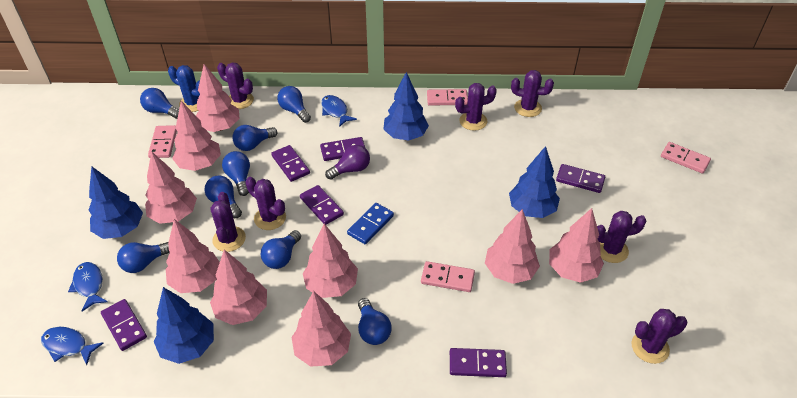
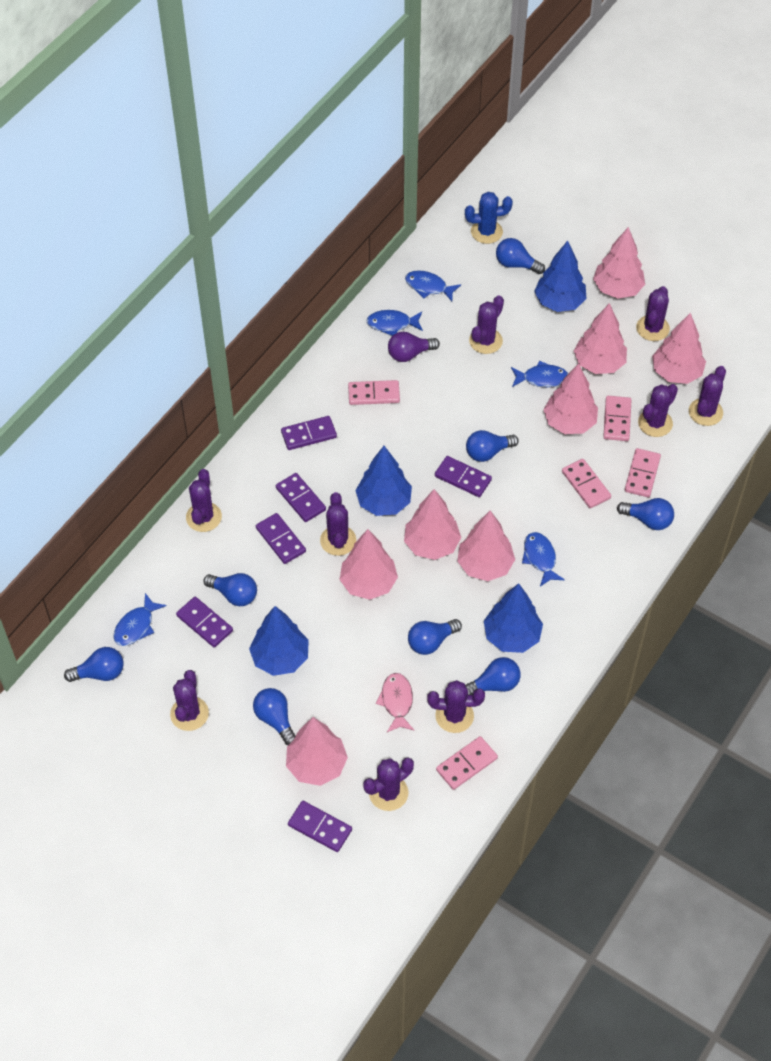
blue domino: 1 -> 0
blue fish: 3 -> 5
pink domino: 4 -> 5
pink fish: 0 -> 1
pink tree: 9 -> 8
purple cactus: 7 -> 9

